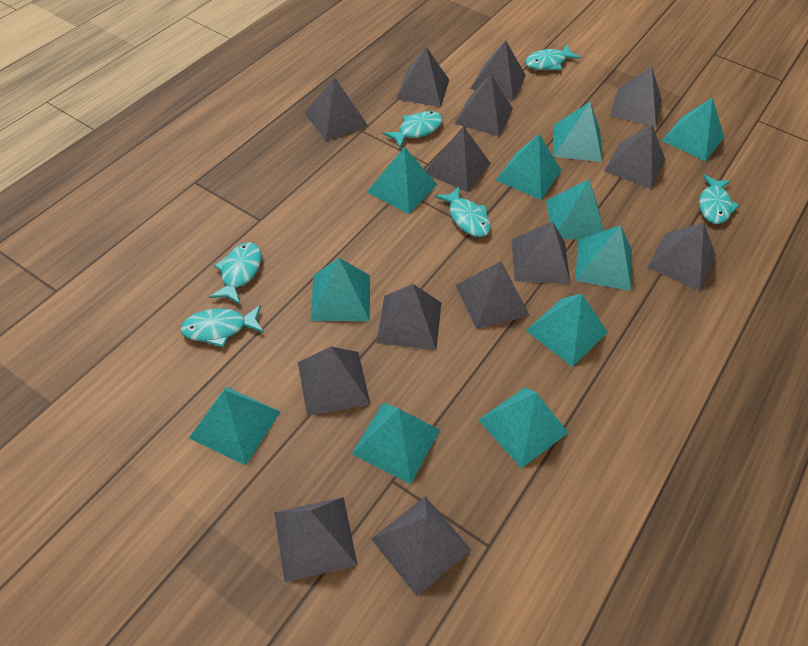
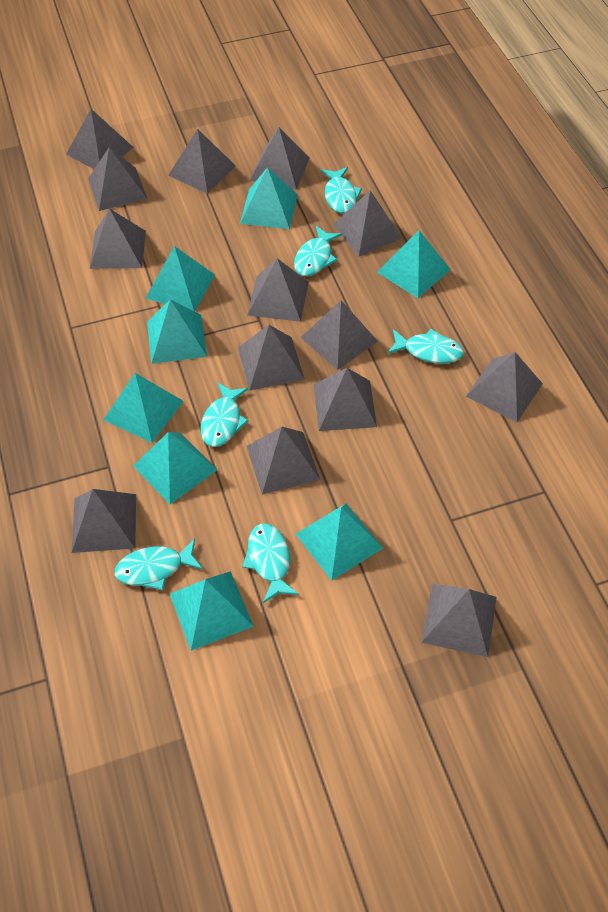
turquoise pyramid: 11 -> 8

